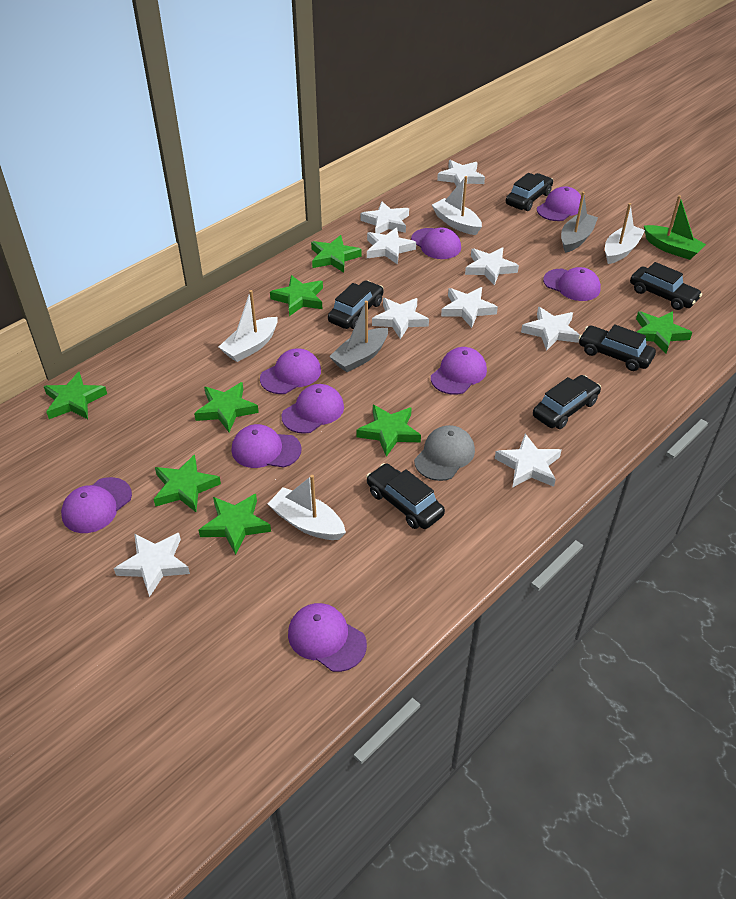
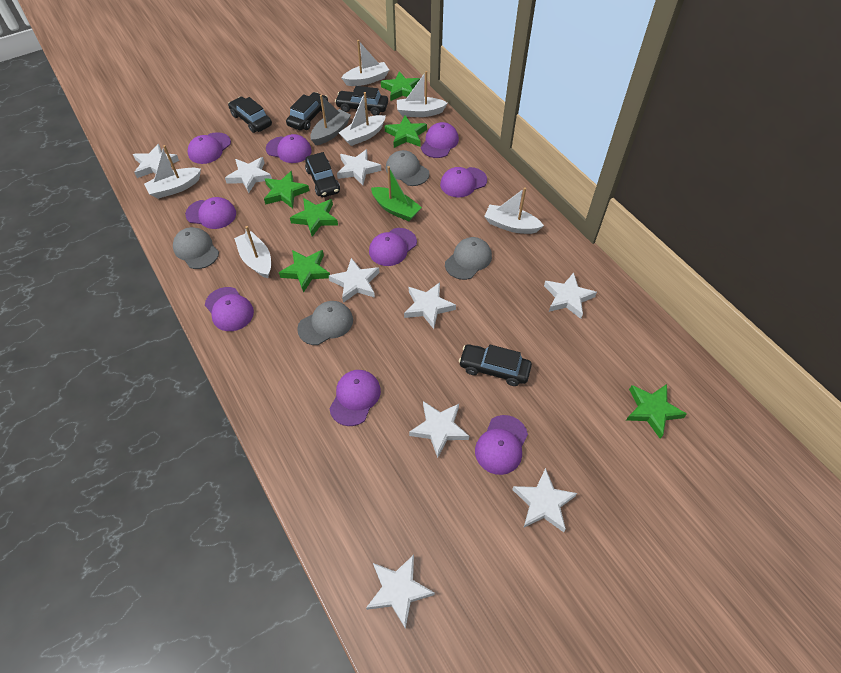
black car: 6 -> 5
green star: 8 -> 6
grey boat: 2 -> 1
grey cap: 1 -> 4
white boat: 4 -> 6

